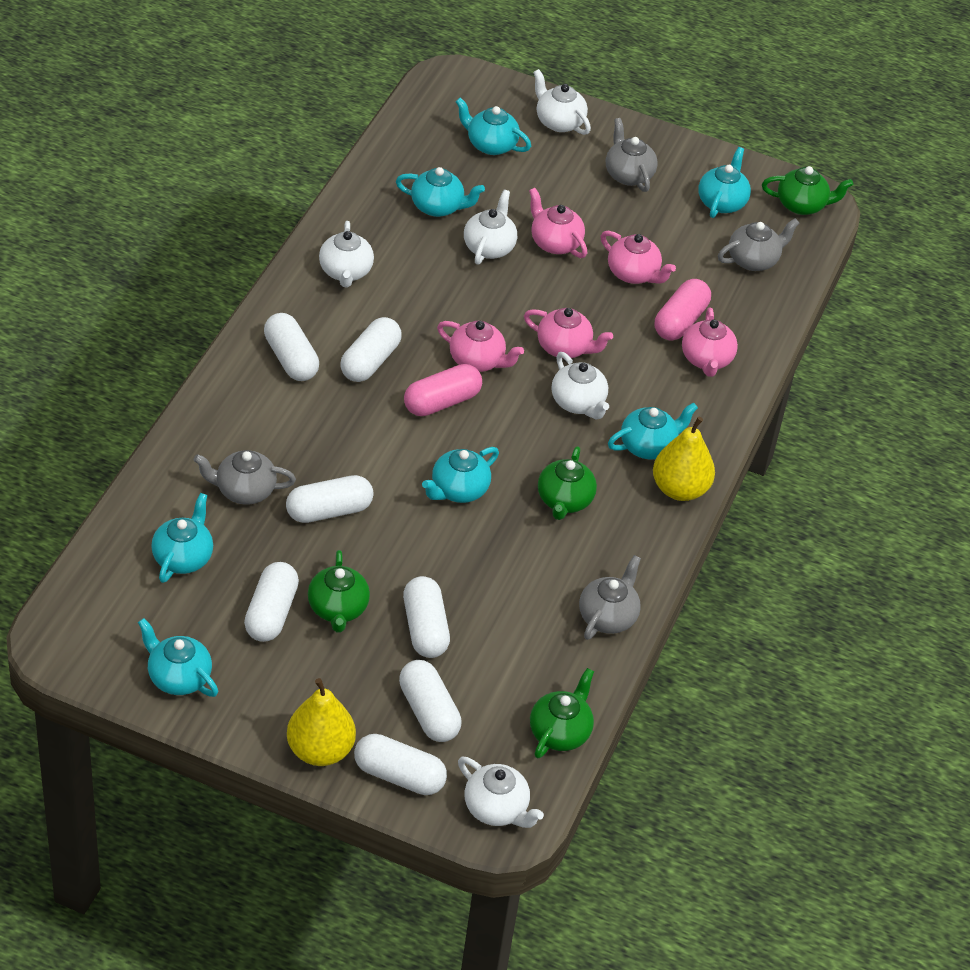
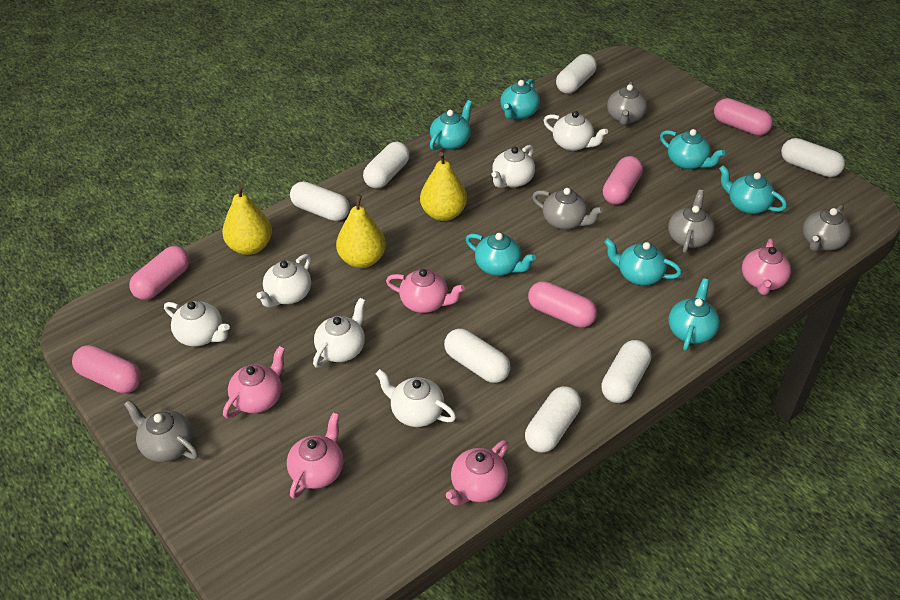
green teapot: 4 -> 0
grey teapot: 4 -> 5
pink capsule: 2 -> 5
white teapot: 5 -> 6
yellow pear: 2 -> 3

